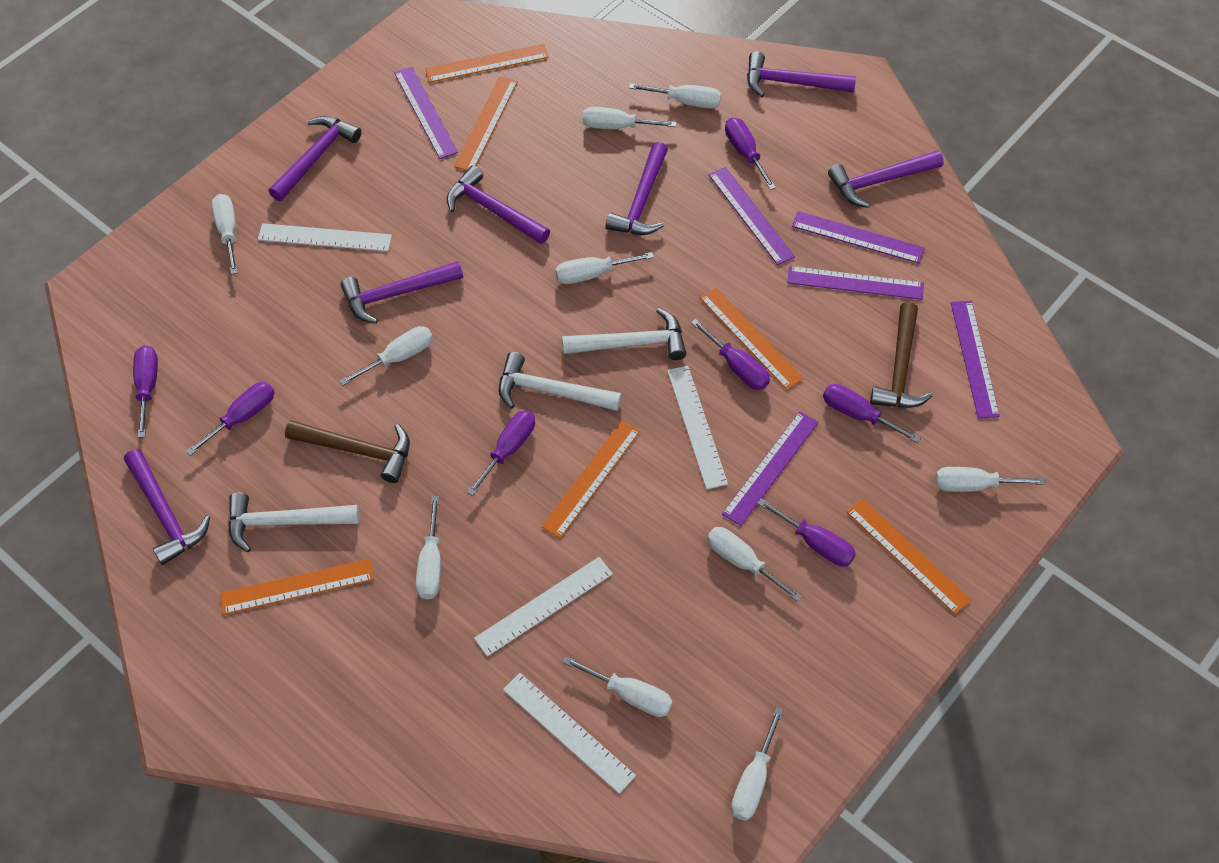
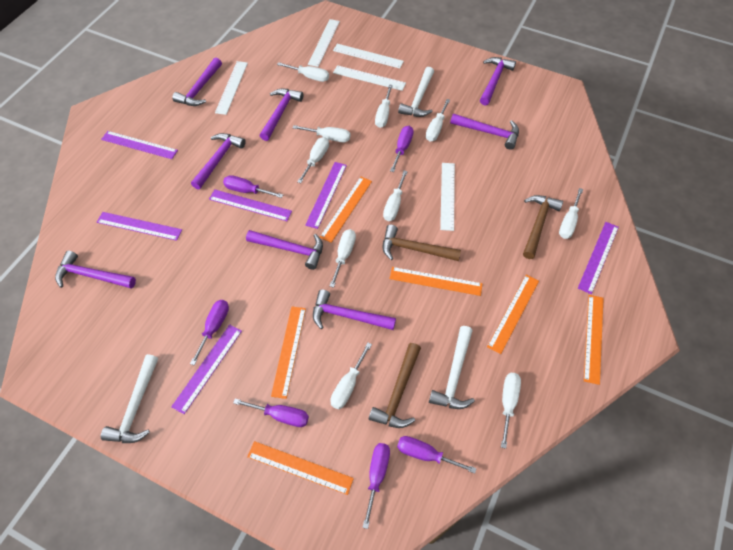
brown hammer: 2 -> 3
purple hammer: 7 -> 8
purple screwdriver: 7 -> 6
white ruler: 4 -> 5

